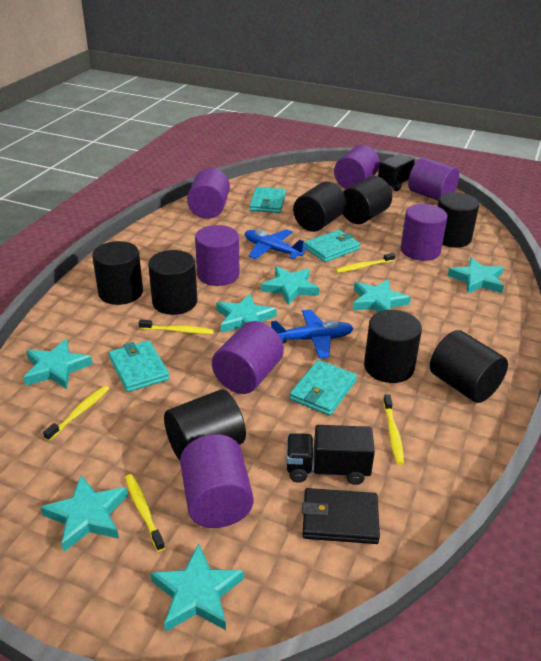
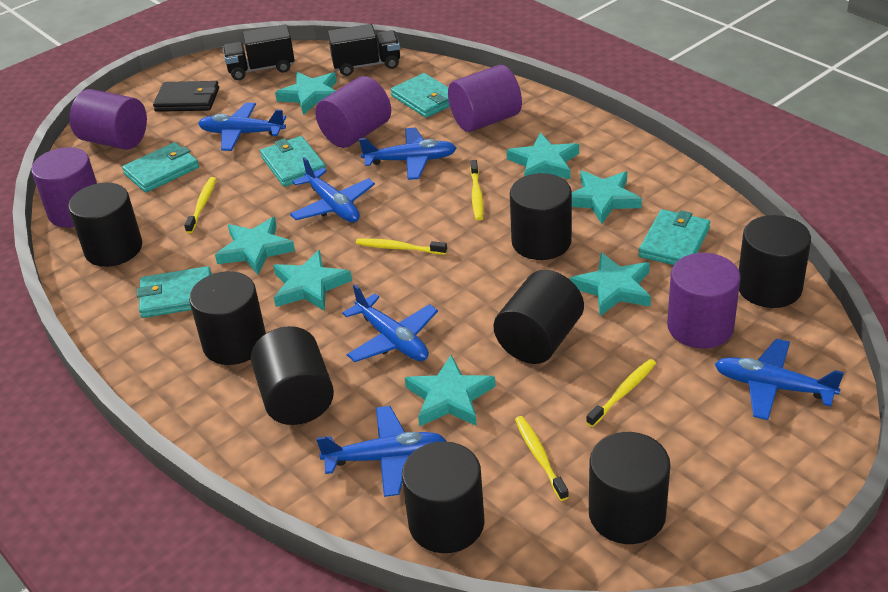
blue plane: 2 -> 6
purple cylinder: 7 -> 5
turquoise wallet: 4 -> 5

